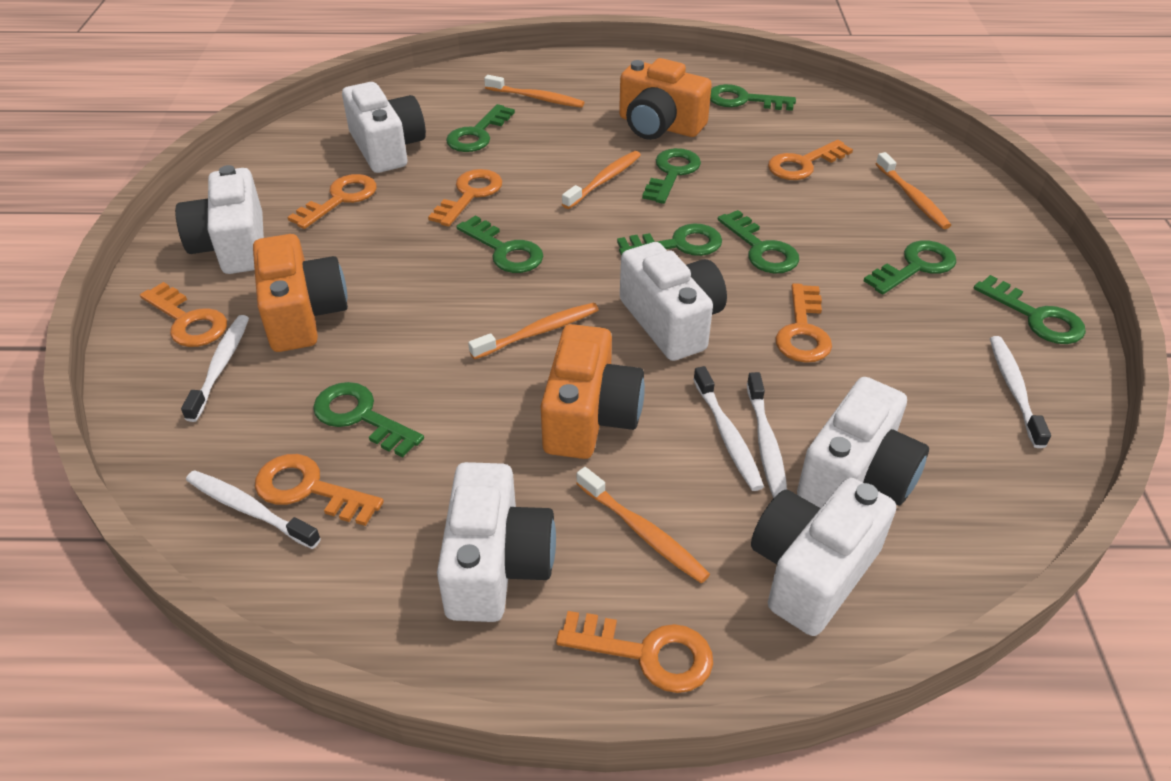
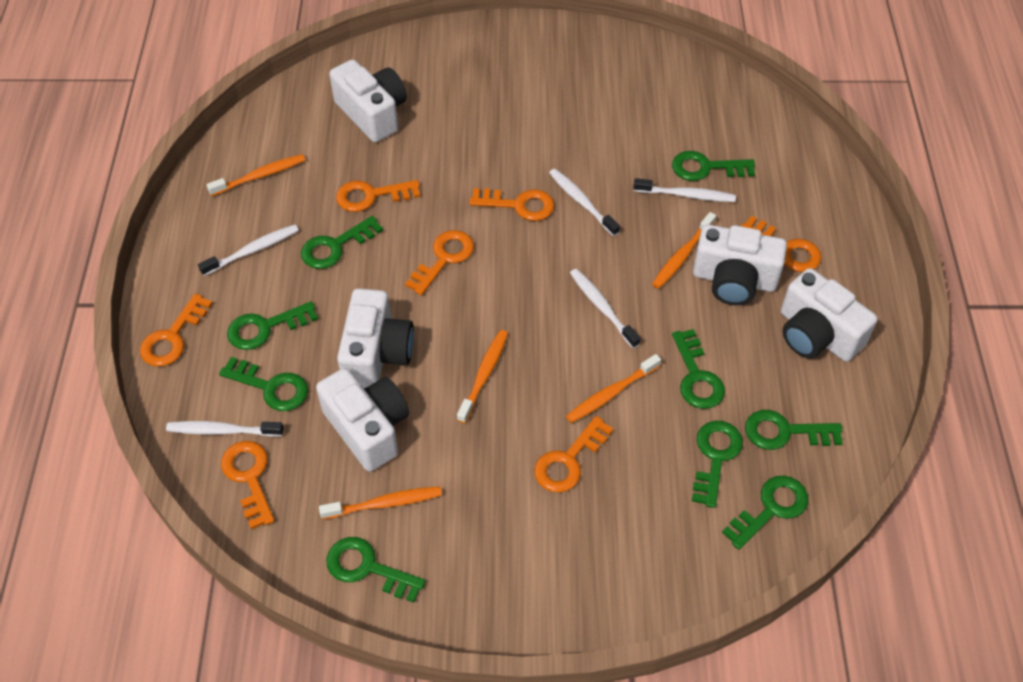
orange camera: 3 -> 0
white camera: 6 -> 5

